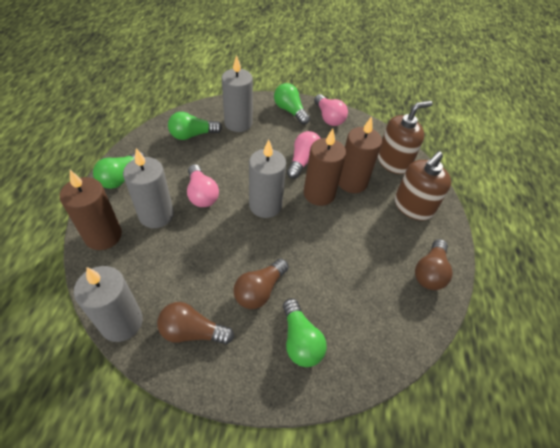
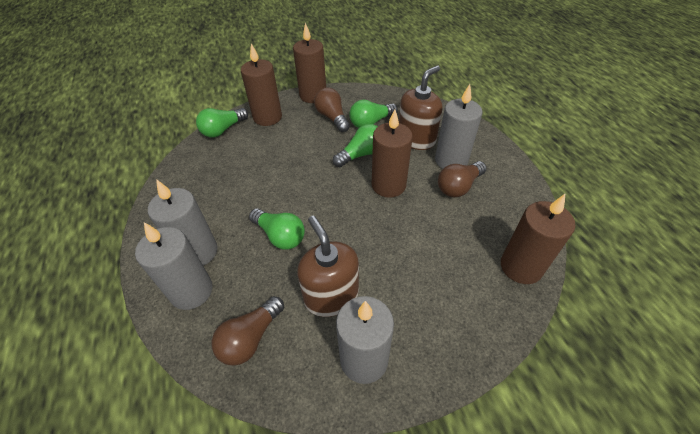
brown candle: 3 -> 4
pink light bulb: 3 -> 0

